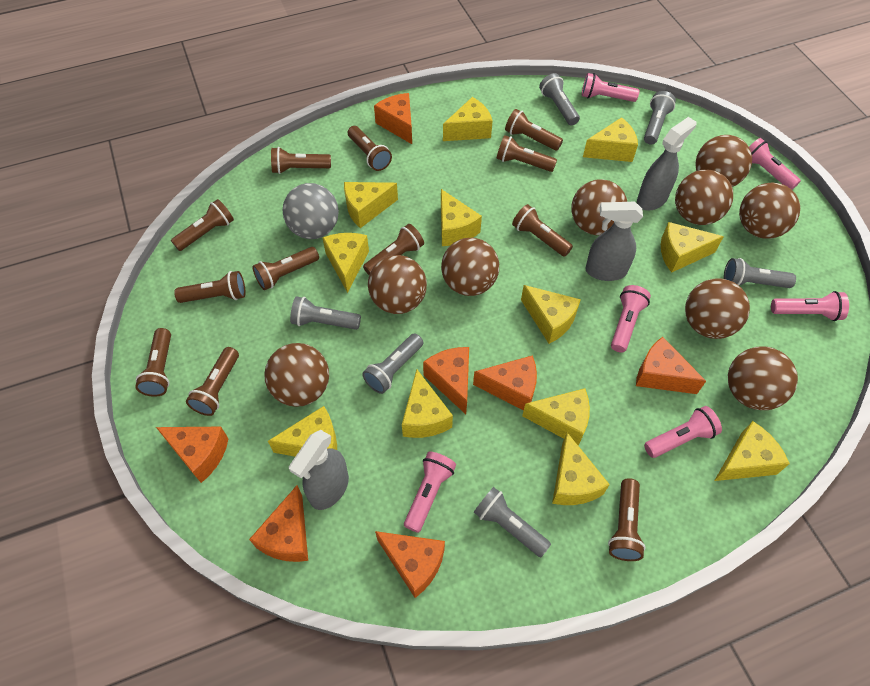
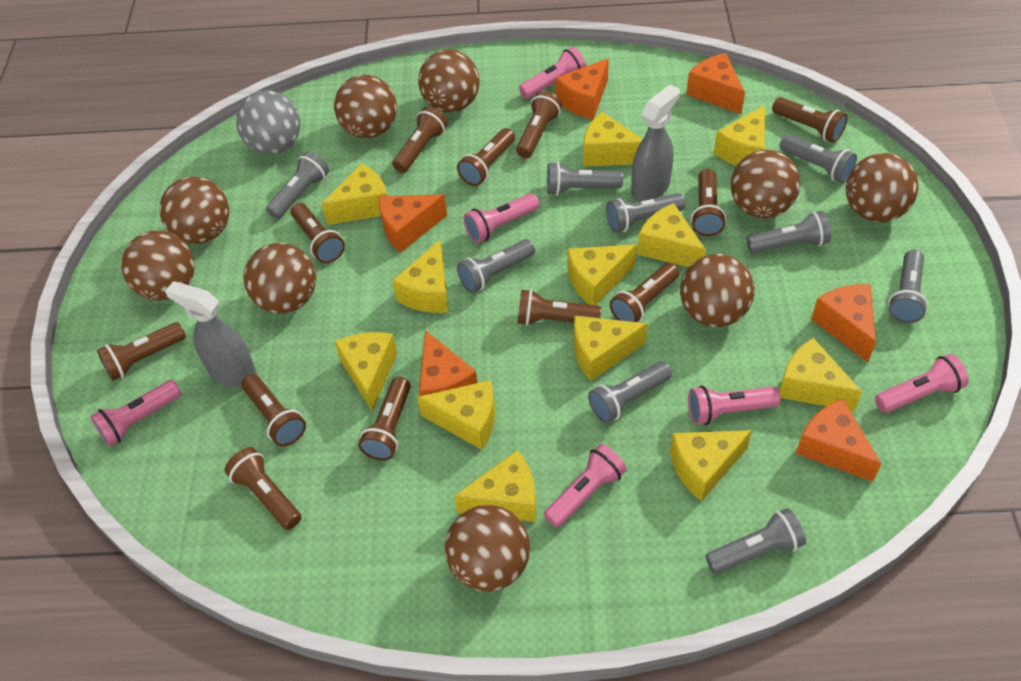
grey flashlight: 6 -> 9
grey spray bottle: 3 -> 2
orange cheese: 7 -> 6

